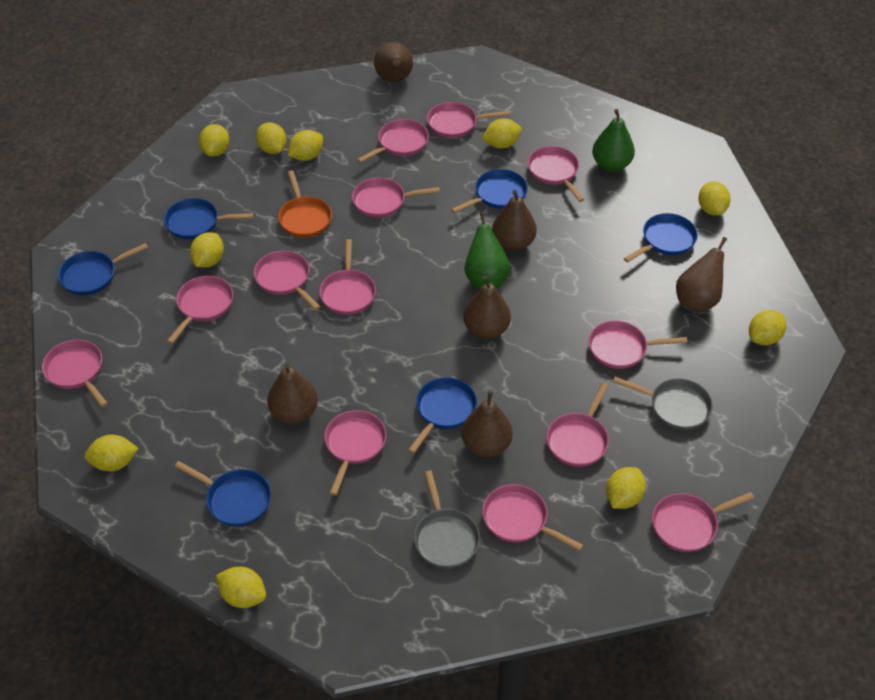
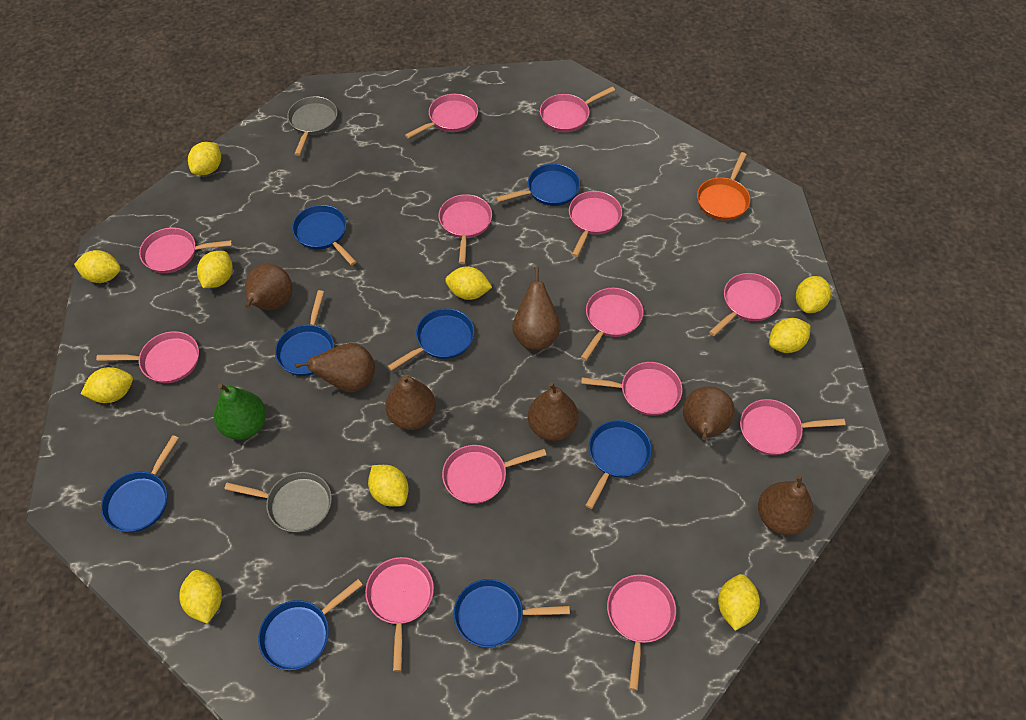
blue pan: 6 -> 8
brown pear: 6 -> 7
green pear: 2 -> 1

